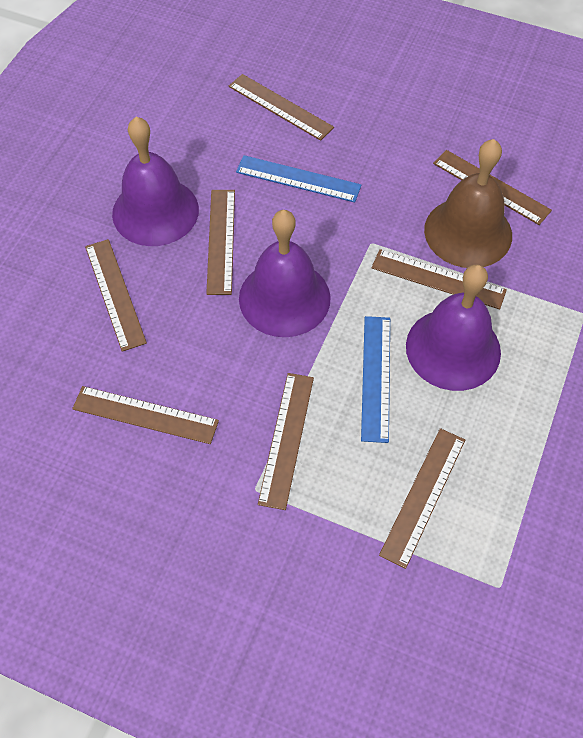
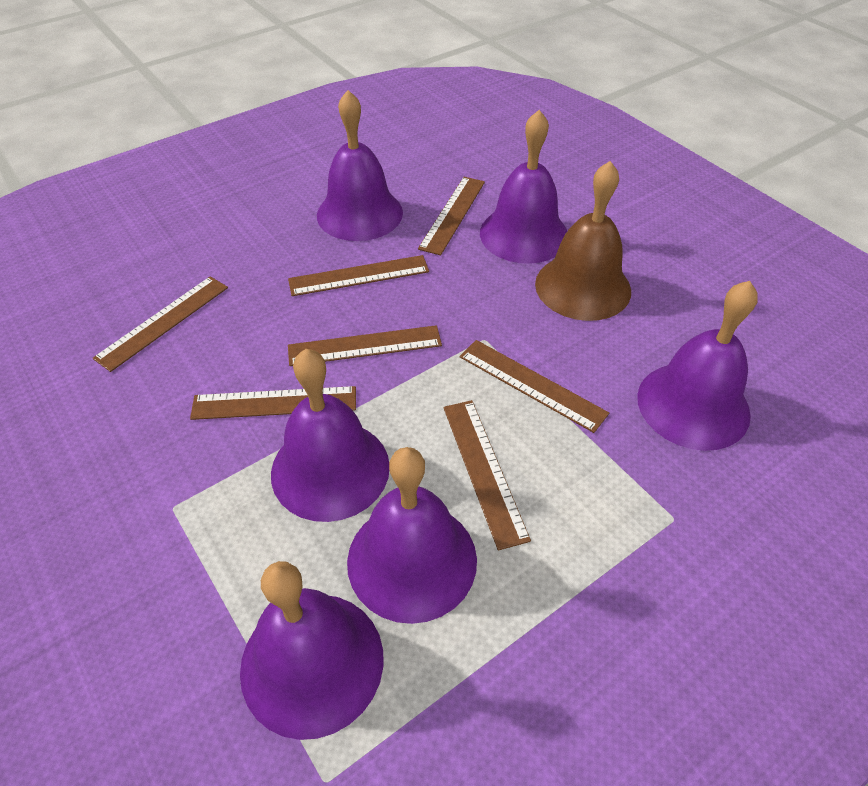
blue ruler: 2 -> 0
brown ruler: 8 -> 7
purple bell: 3 -> 6

